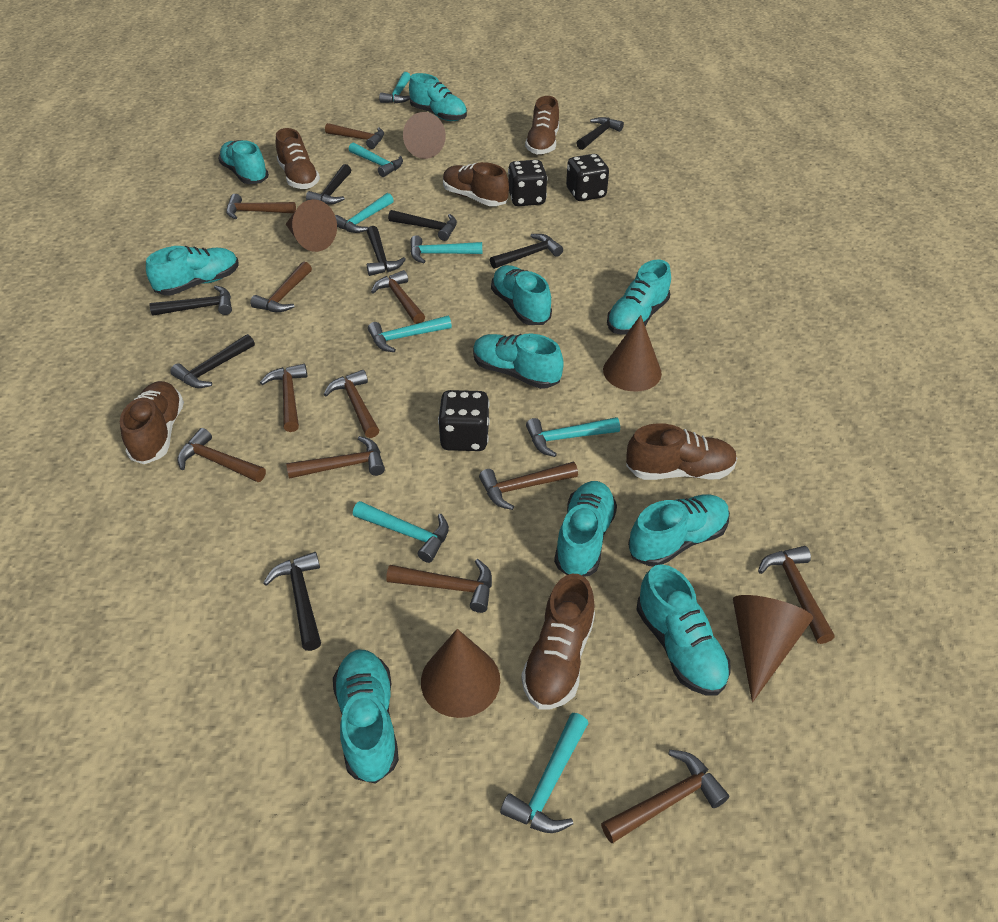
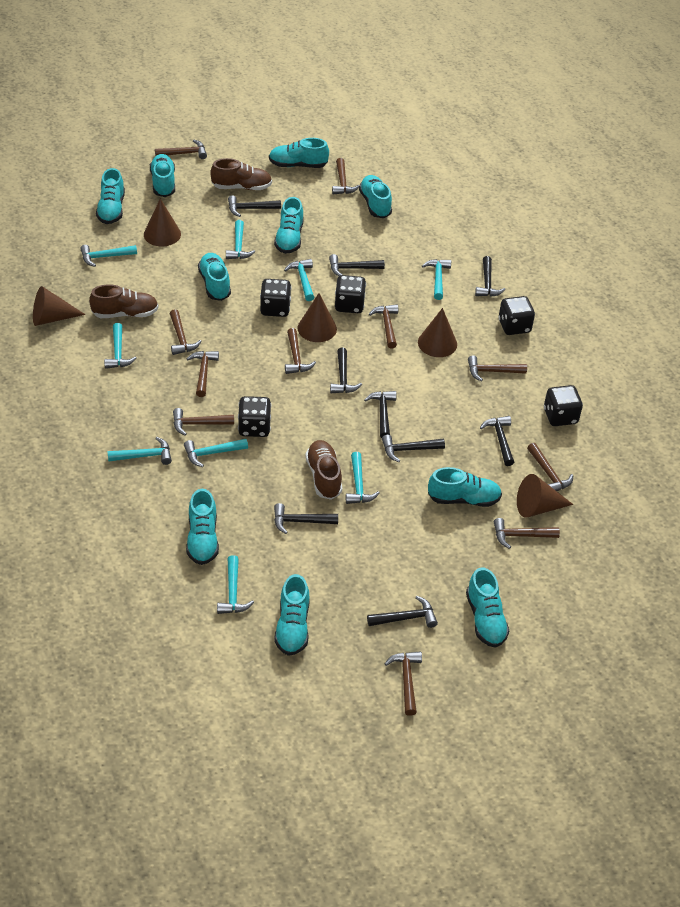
black dice: 3 -> 5
black hammer: 8 -> 9
brown hammer: 12 -> 11
brown shoe: 6 -> 3
turquoise hammer: 8 -> 9

